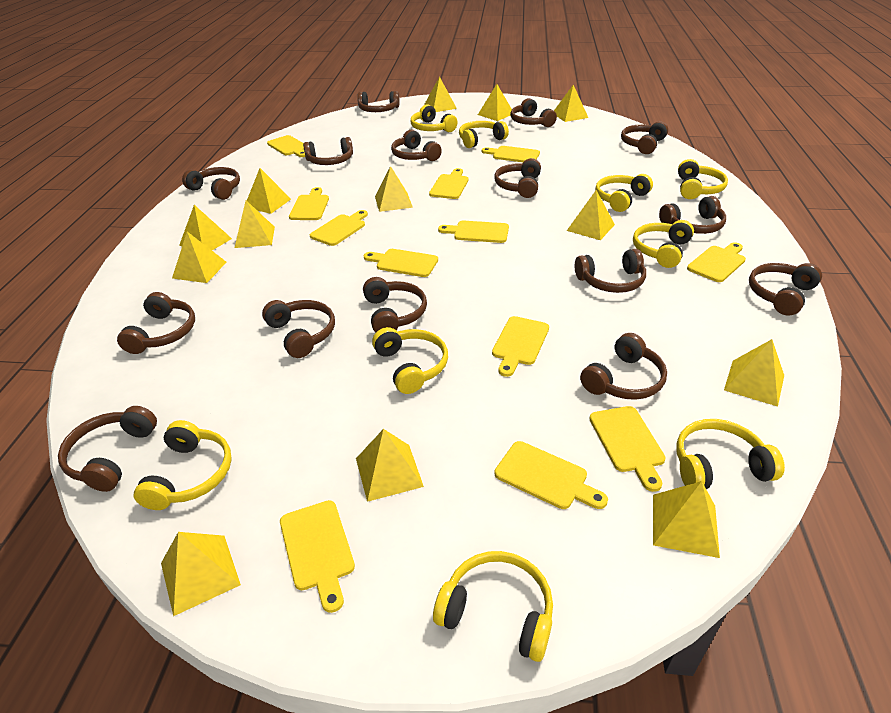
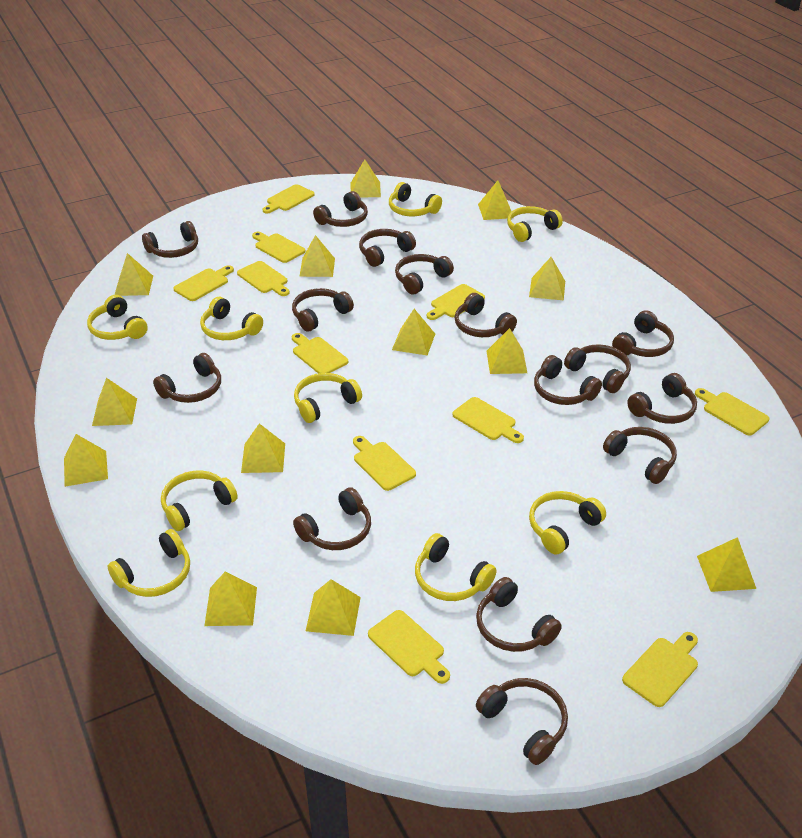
yellow cutting board: 12 -> 11

